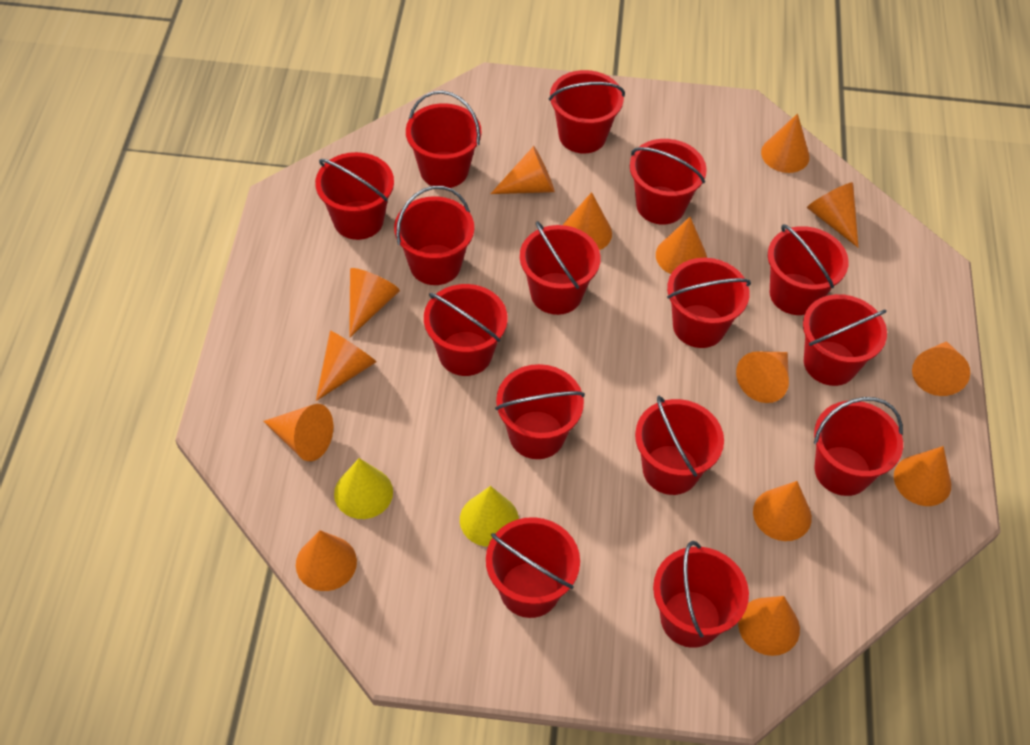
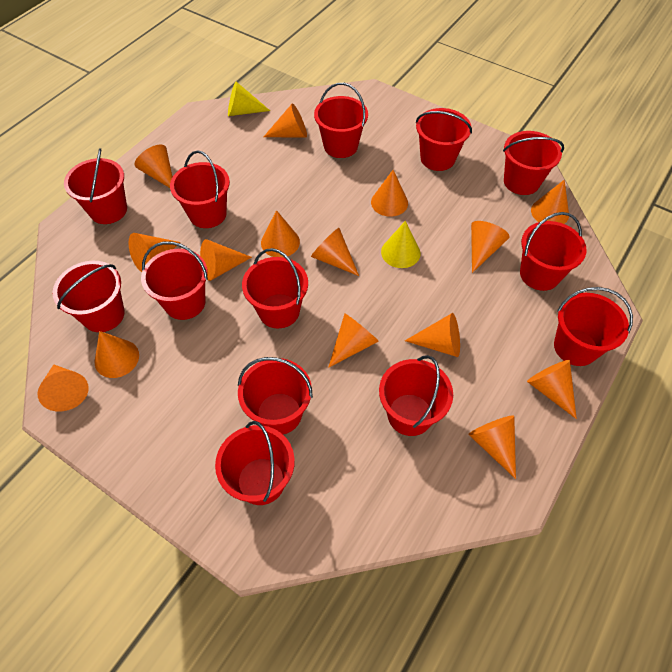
orange cone: 14 -> 15
red bucket: 15 -> 13

